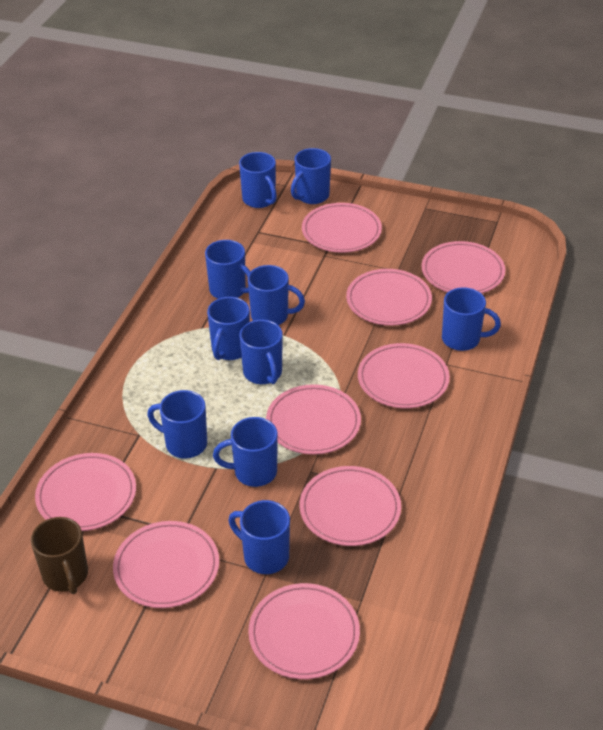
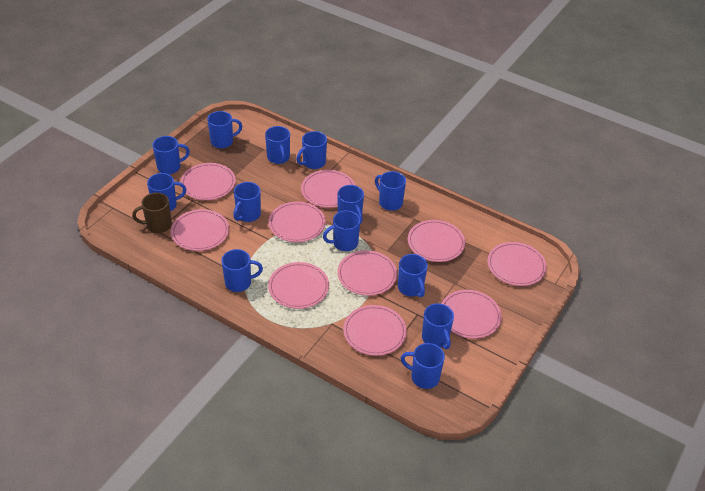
blue mug: 10 -> 13
pink plate: 9 -> 10

